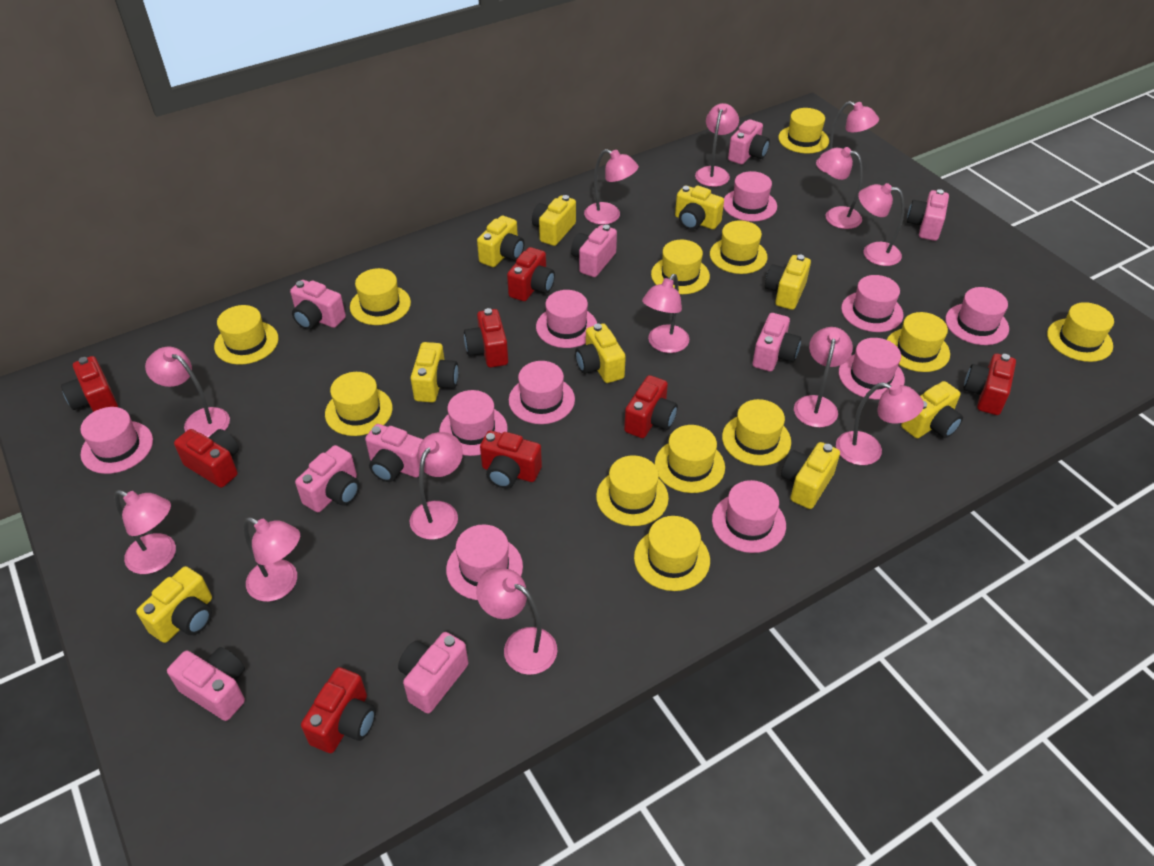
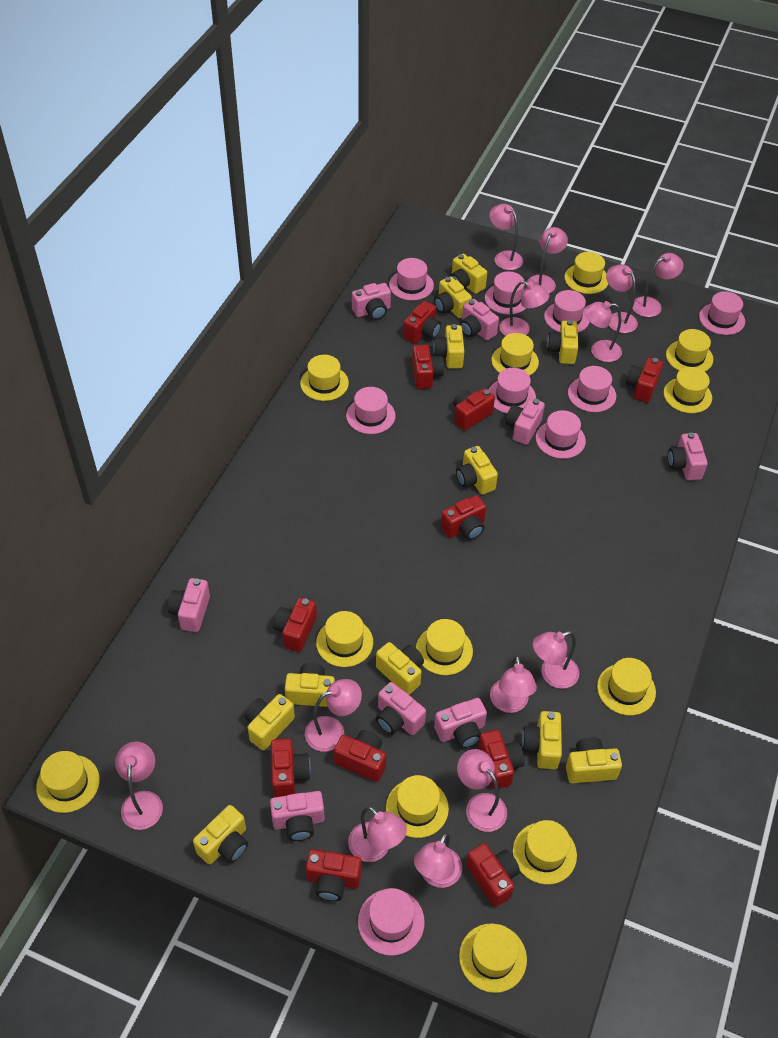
pink camera: 9 -> 8
pink hat: 10 -> 9
red camera: 8 -> 11
yellow camera: 9 -> 11

